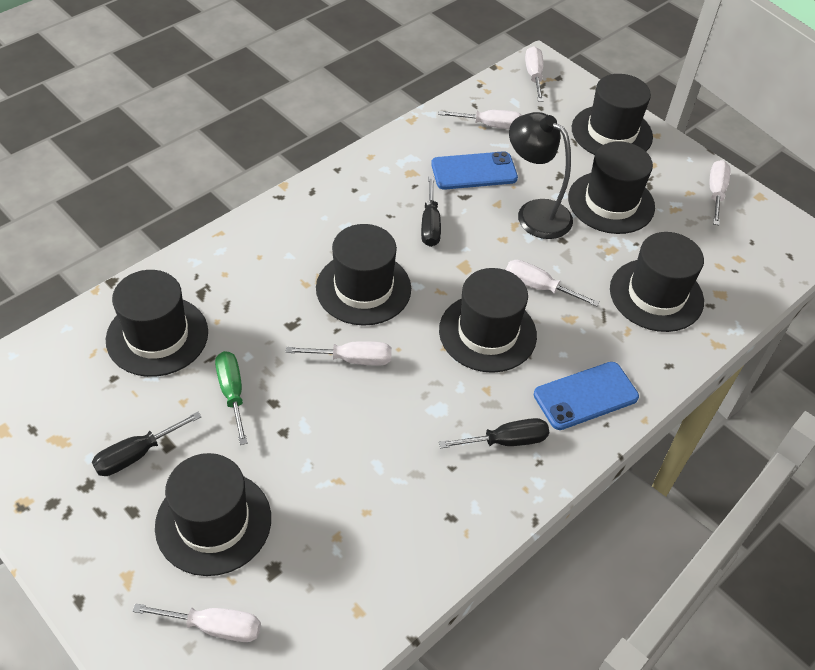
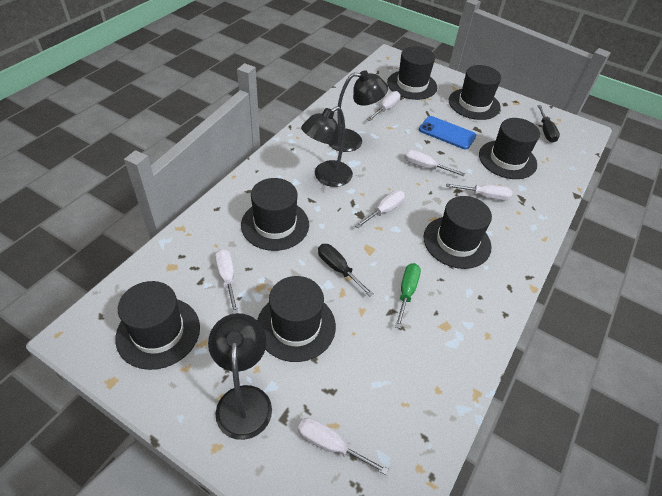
black lamp: 1 -> 3
black screwdriver: 3 -> 2
blue phone: 2 -> 1

